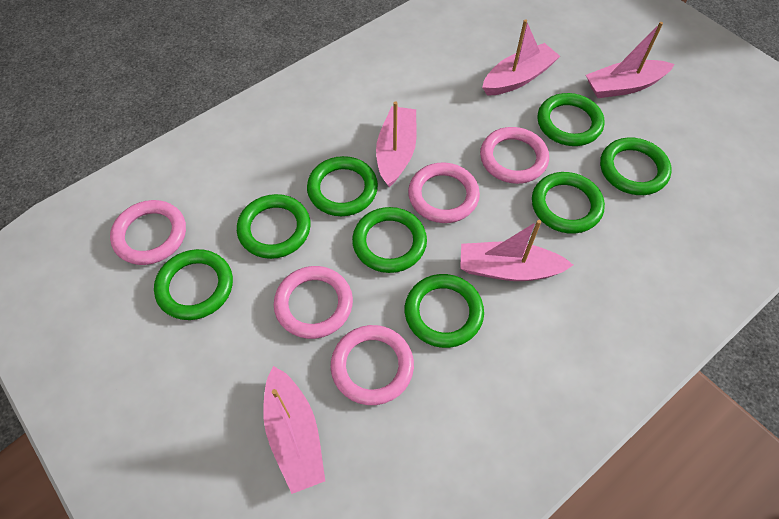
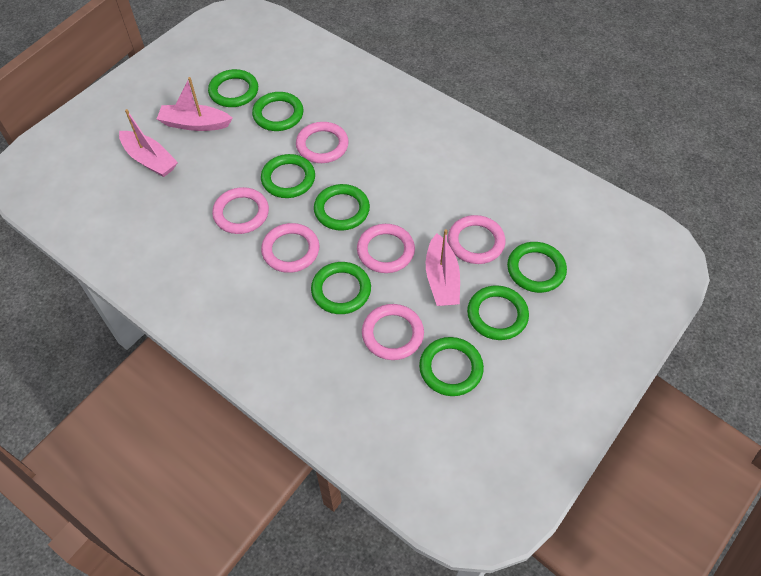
pink boat: 5 -> 3
pink ring: 5 -> 6

